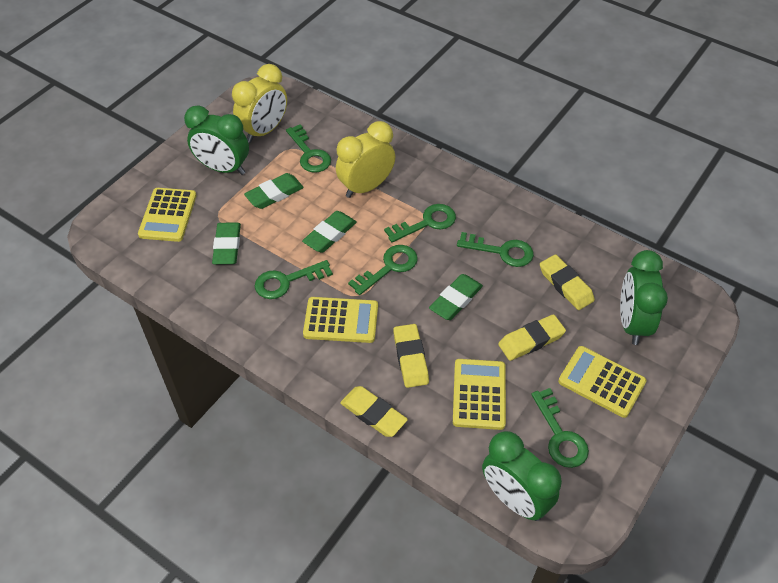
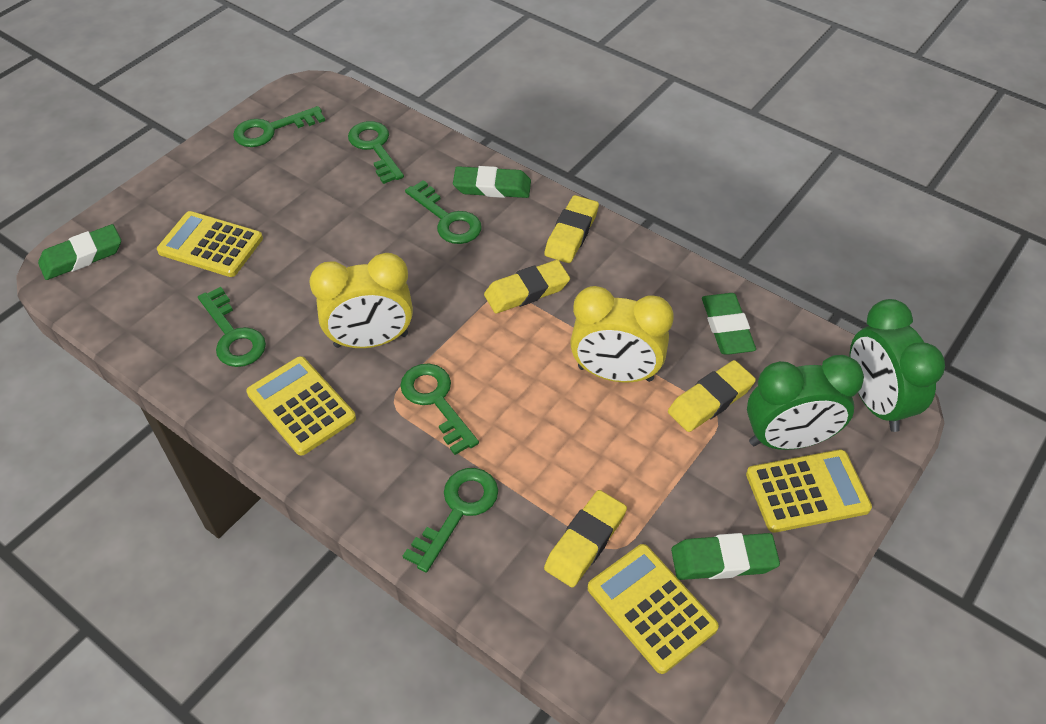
green clock: 3 -> 2

